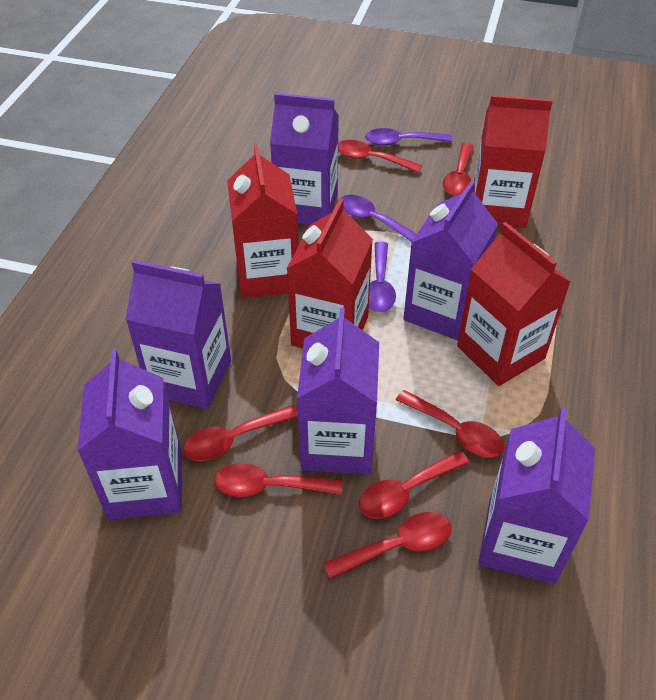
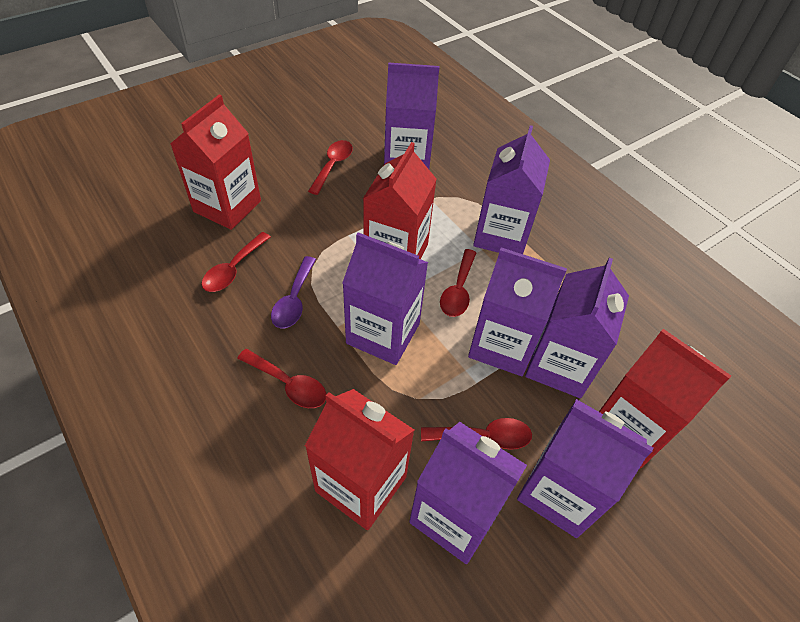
purple carton: 6 -> 7
purple spoon: 3 -> 1
red spoon: 7 -> 5

